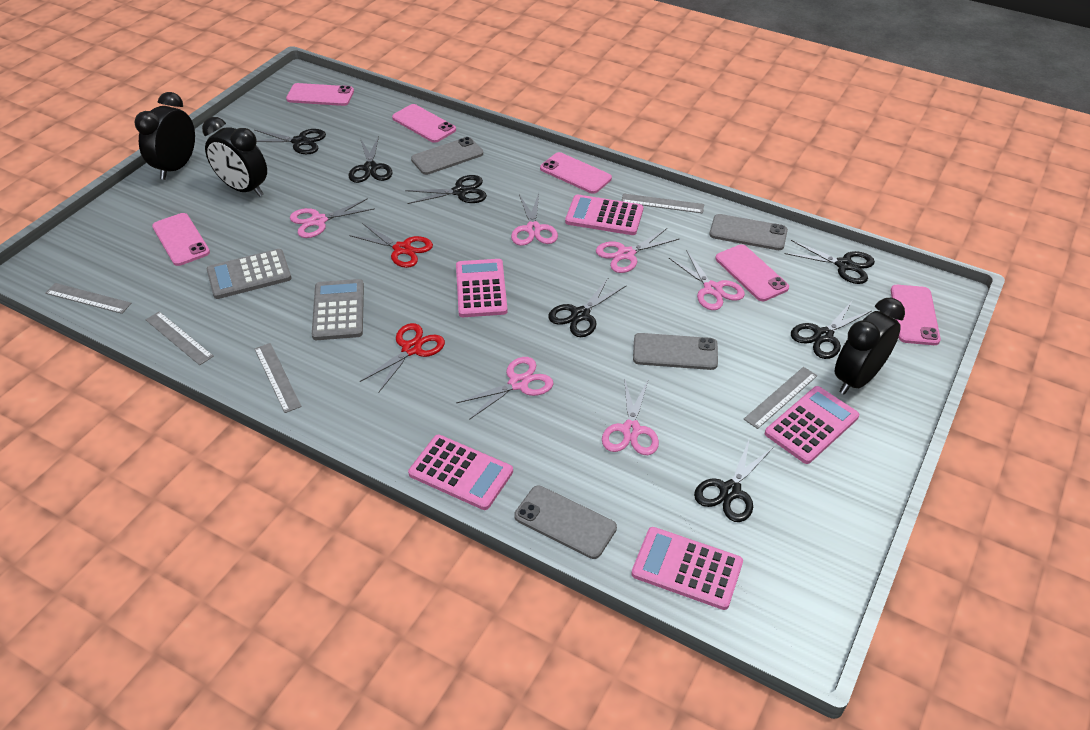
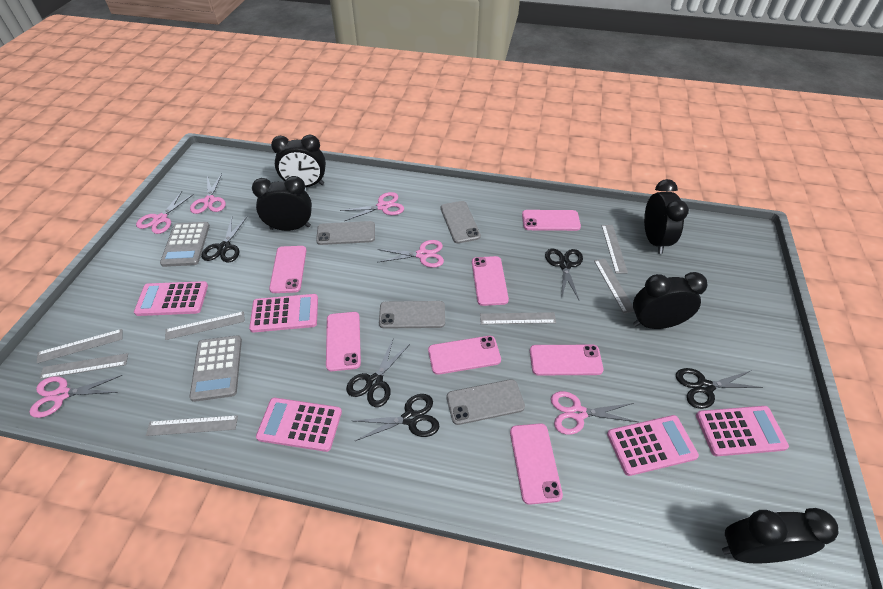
black clock: 3 -> 5
black scissors: 7 -> 5
grey ruler: 5 -> 7
pink phone: 6 -> 7
red scissors: 2 -> 0

